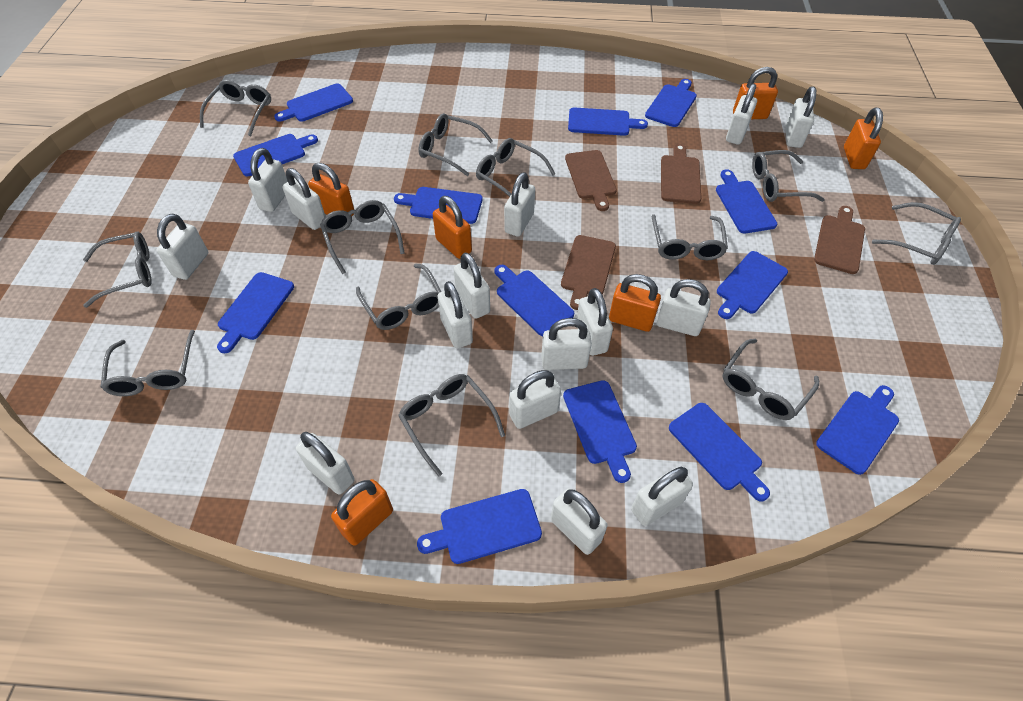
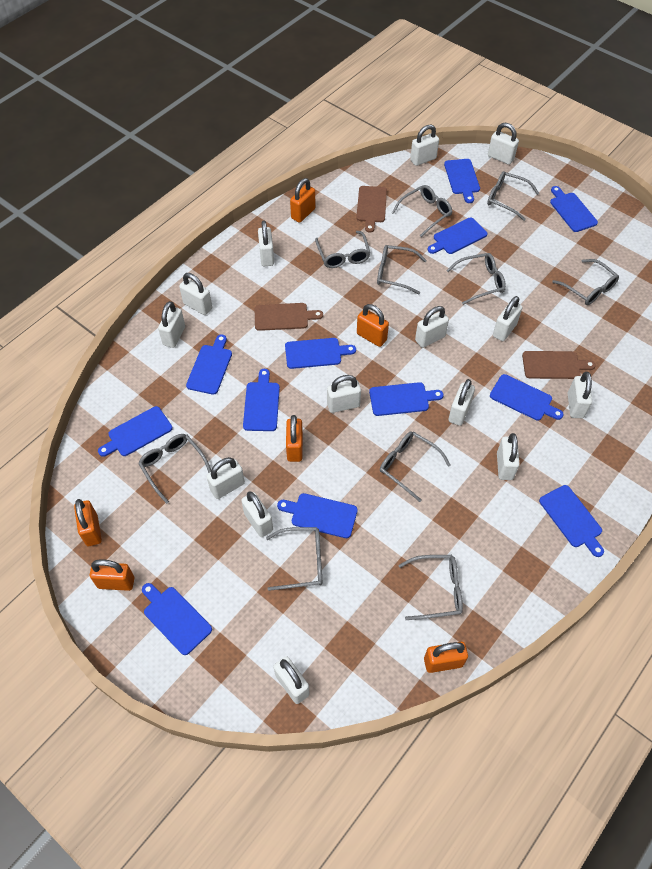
blue cutting board: 13 -> 12
brown cutting board: 4 -> 3
grey glasses: 12 -> 10
white padlock: 15 -> 14

